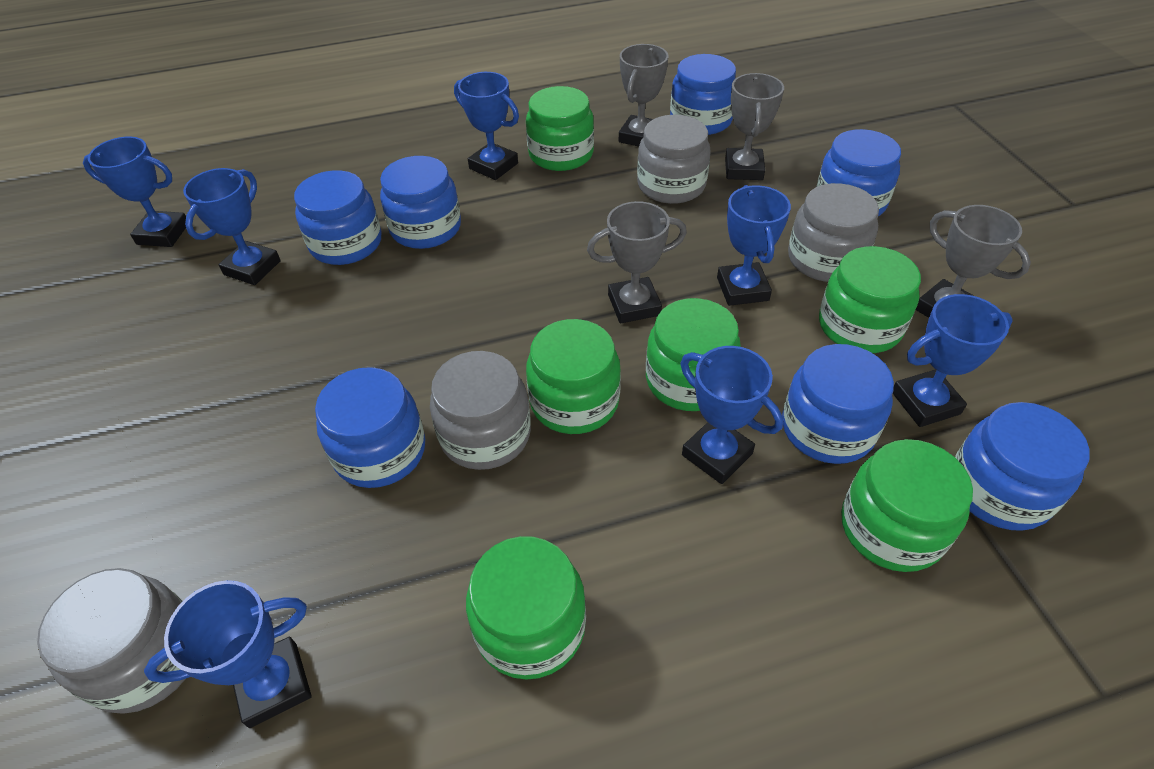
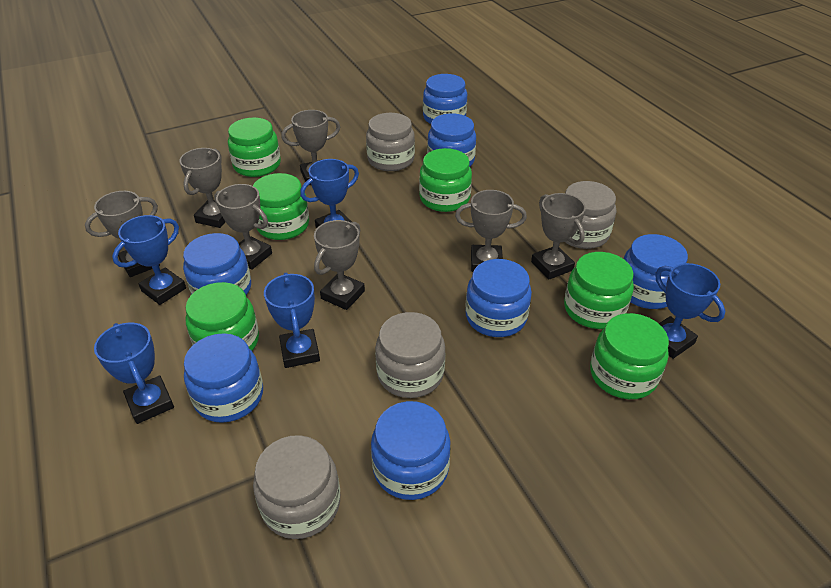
blue trophy: 7 -> 5
grey trophy: 4 -> 7

